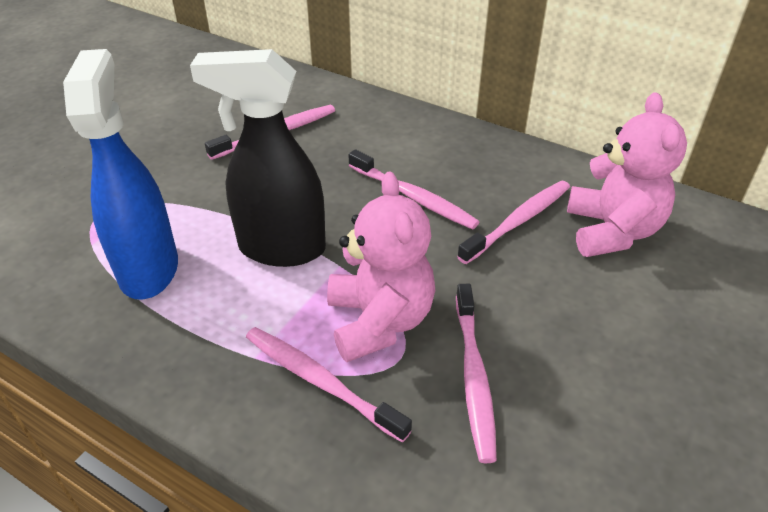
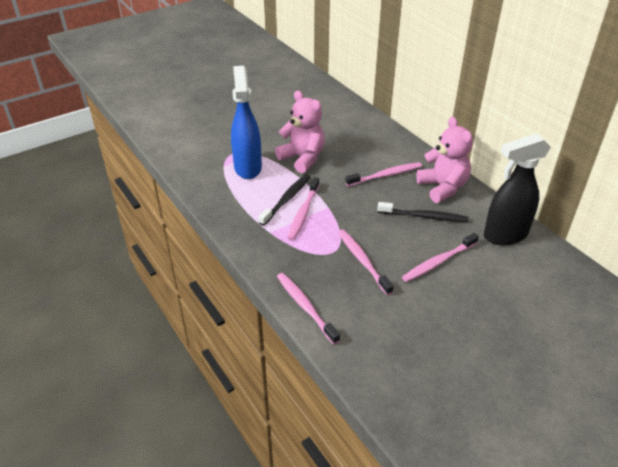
black toothbrush: 0 -> 2

